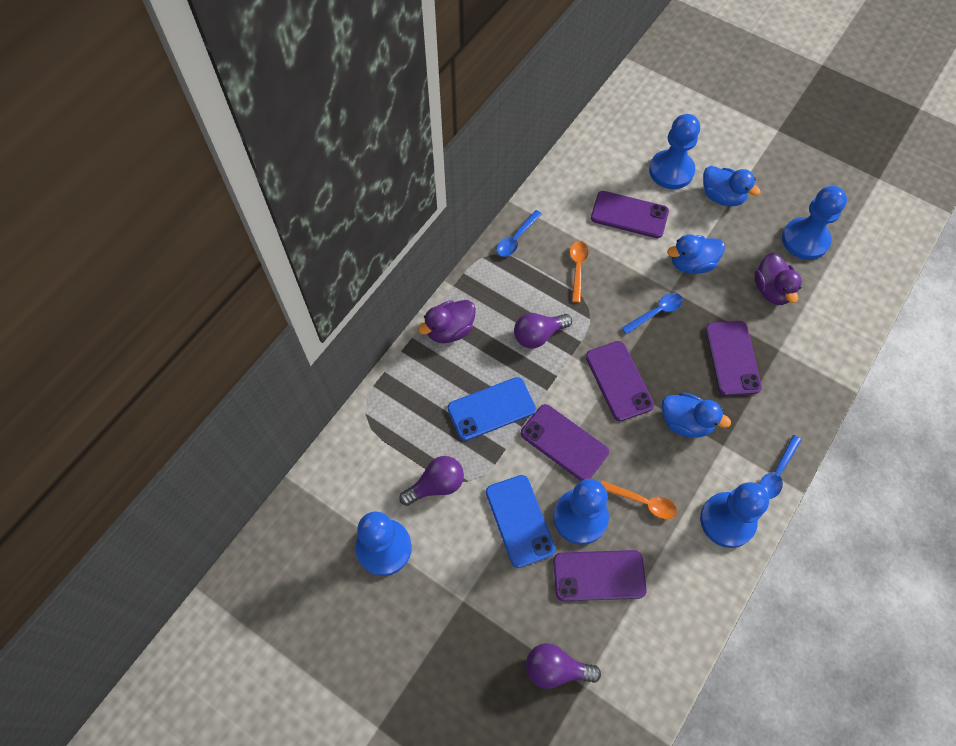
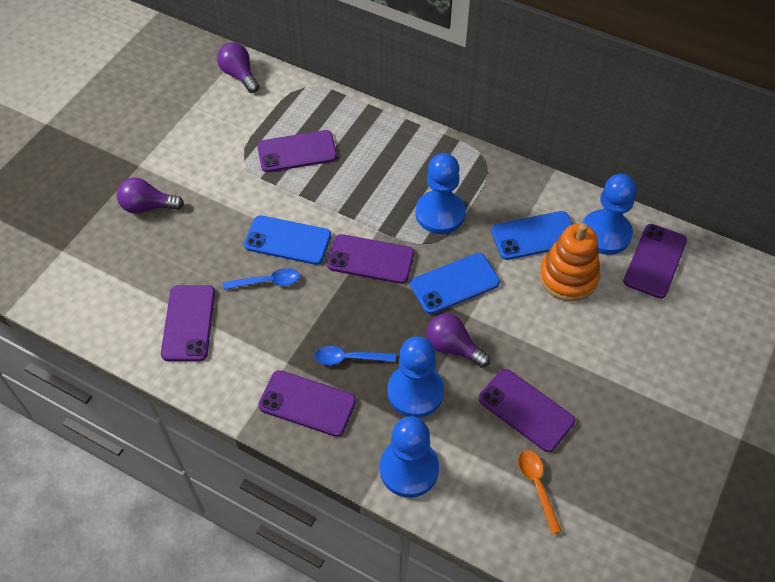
blue duck: 3 -> 0
blue pawn: 5 -> 4
blue phone: 2 -> 3
blue spoon: 3 -> 2
orange spoon: 2 -> 1
orange stacking toy: 0 -> 1
purple duck: 2 -> 0
purple phone: 5 -> 6

